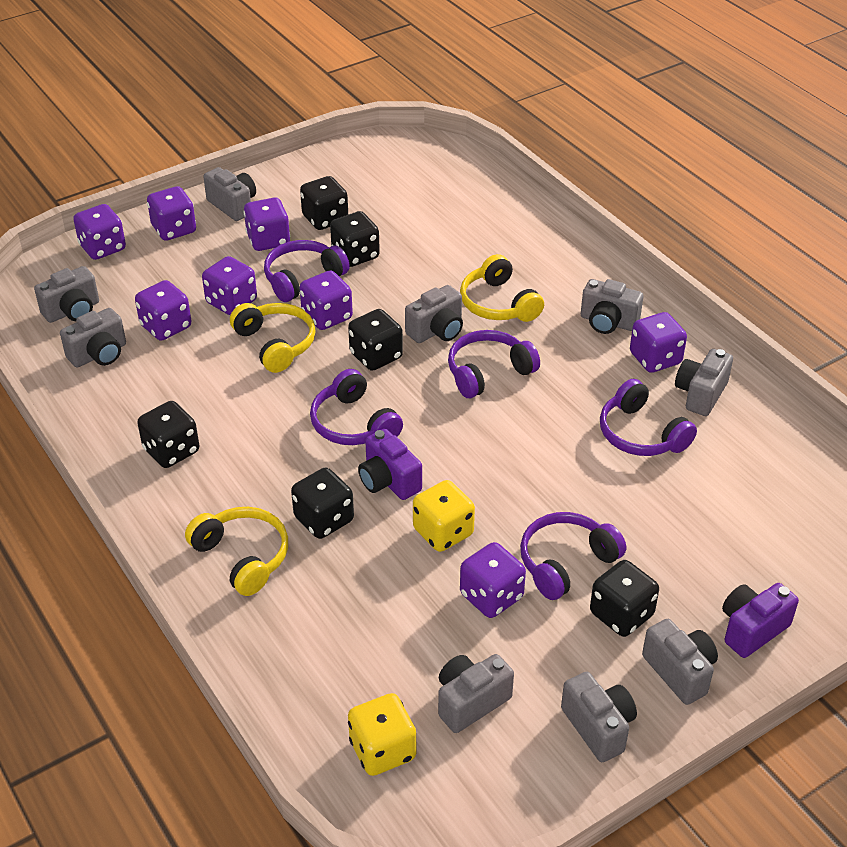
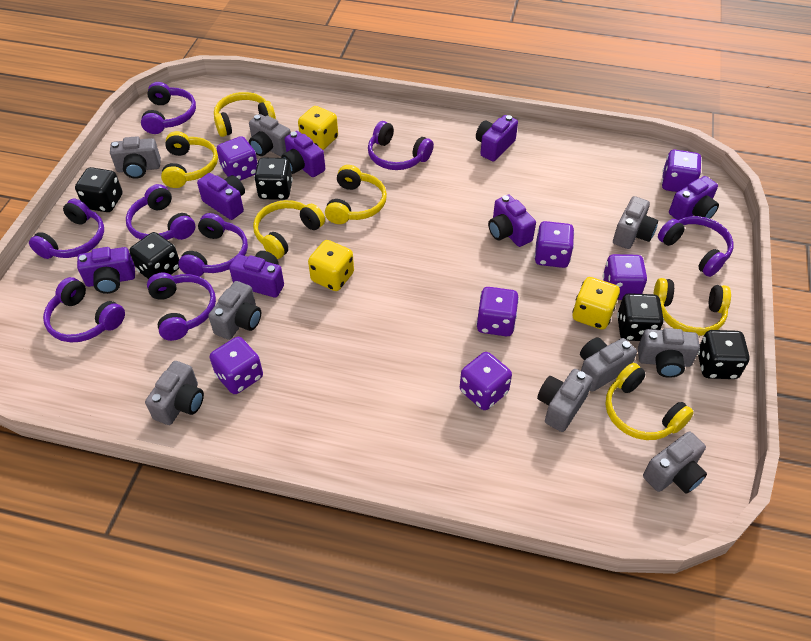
black dice: 6 -> 5
purple camera: 2 -> 7
purple dice: 8 -> 7
purple headphones: 5 -> 8
yellow dice: 2 -> 3
yellow headphones: 3 -> 6

